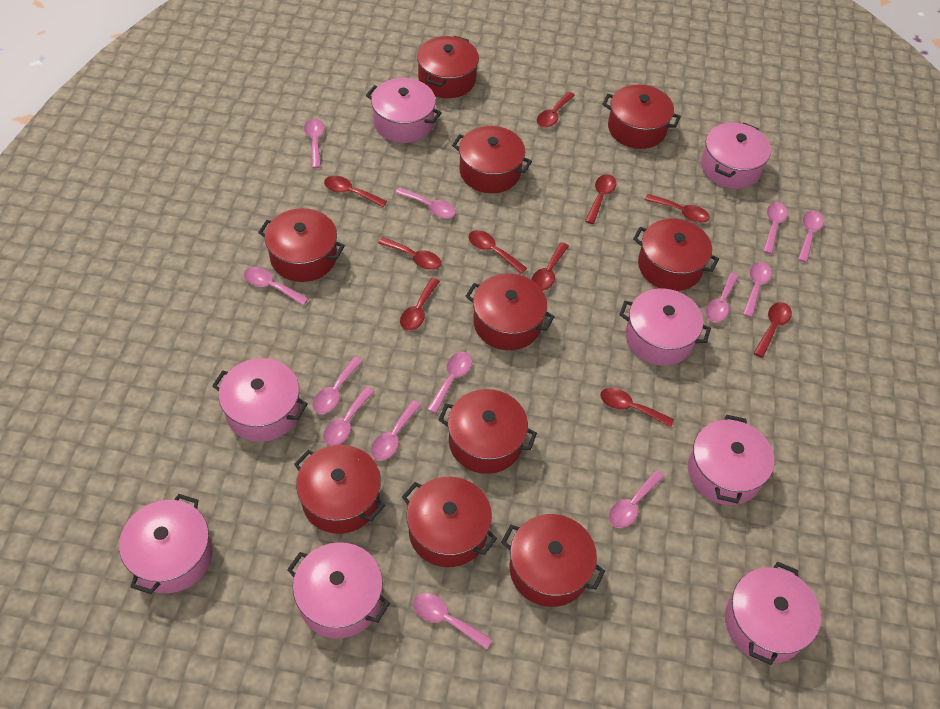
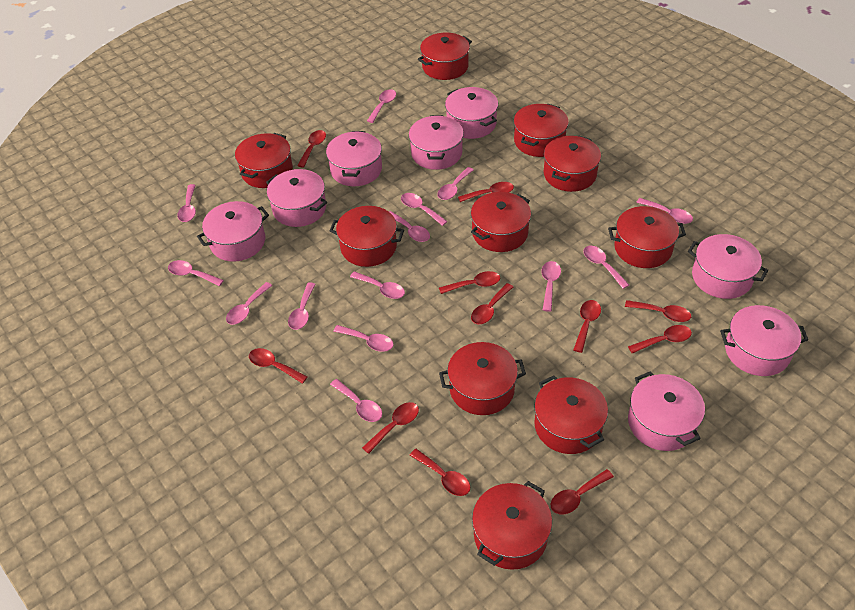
pink spoon: 13 -> 14
red spoon: 10 -> 11

